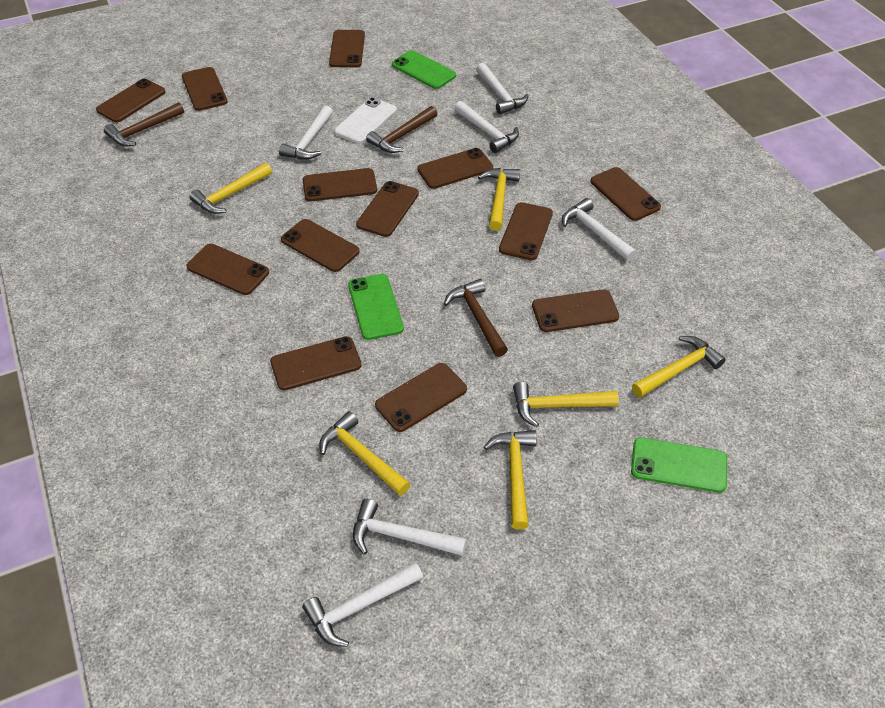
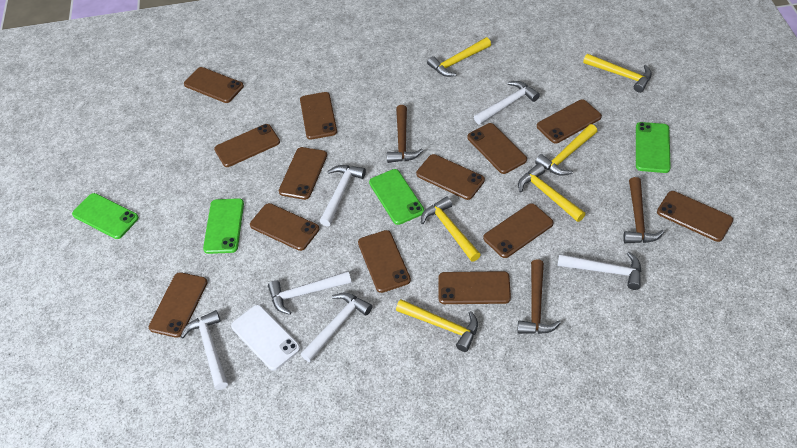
green phone: 3 -> 4

